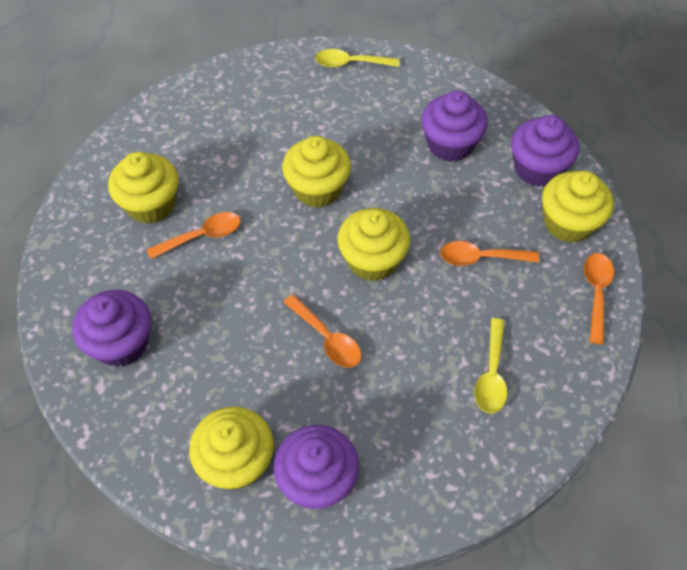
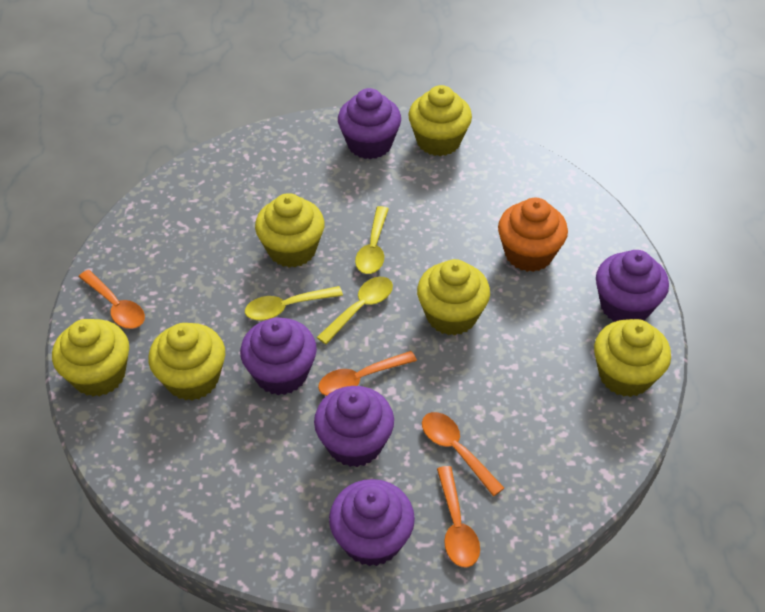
orange cupcake: 0 -> 1
purple cupcake: 4 -> 5
yellow cupcake: 5 -> 6
yellow spoon: 2 -> 3

